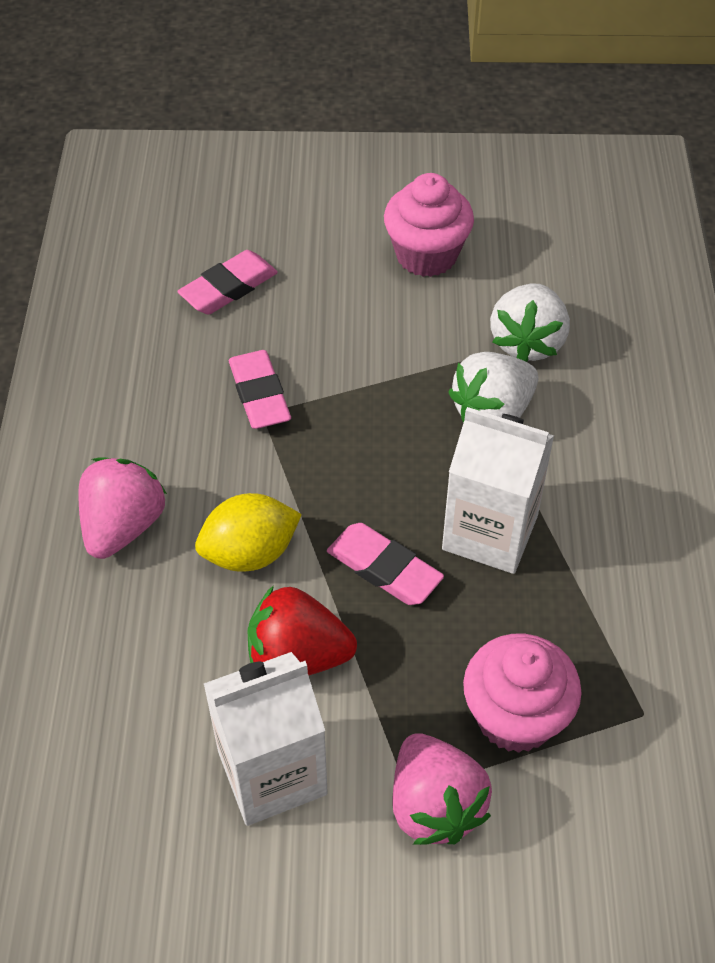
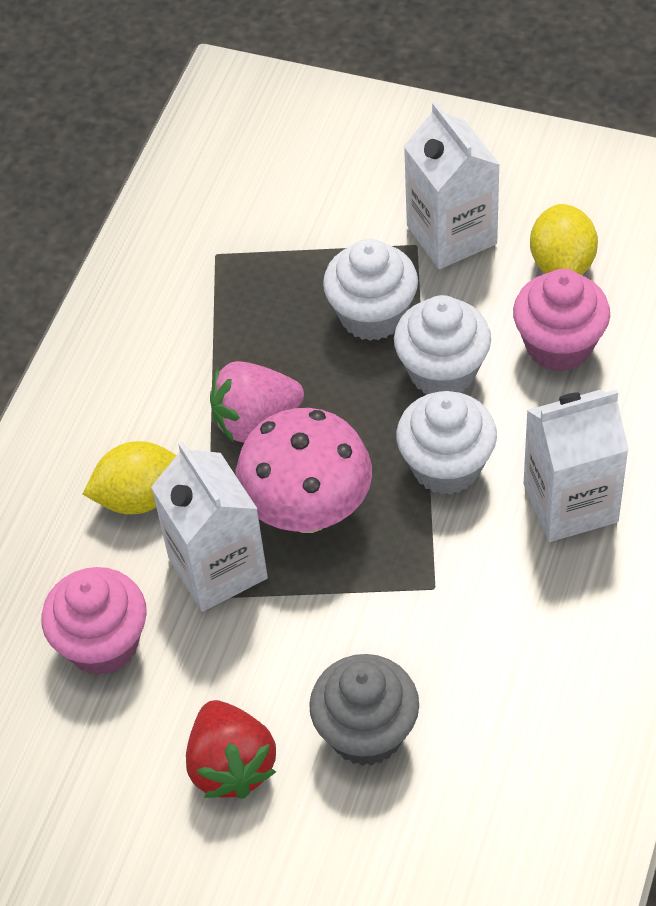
grey cupcake: 0 -> 1
pink eraser: 3 -> 0
pink mushroom: 0 -> 1
pink strawberry: 2 -> 1
white carton: 2 -> 3
white cupcake: 0 -> 3
white strawberry: 2 -> 0
yellow lemon: 1 -> 2

